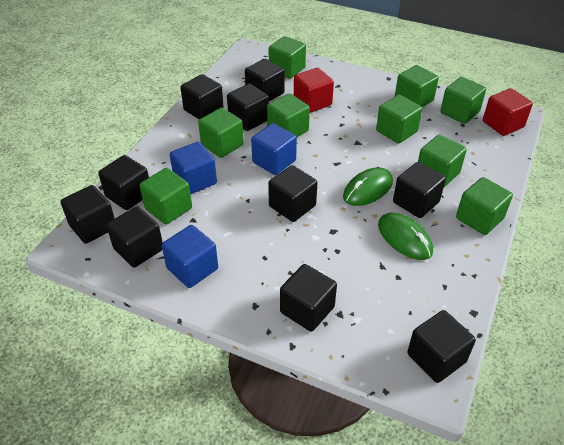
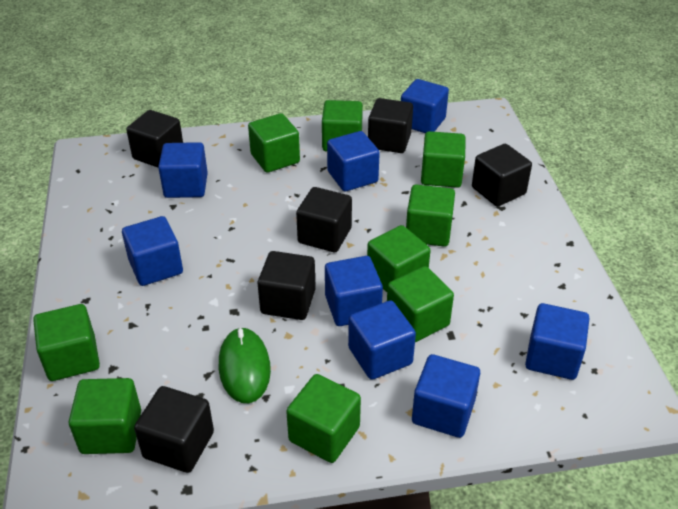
black cube: 10 -> 6
blue cube: 3 -> 8
green mouse: 2 -> 1
red cube: 2 -> 0

